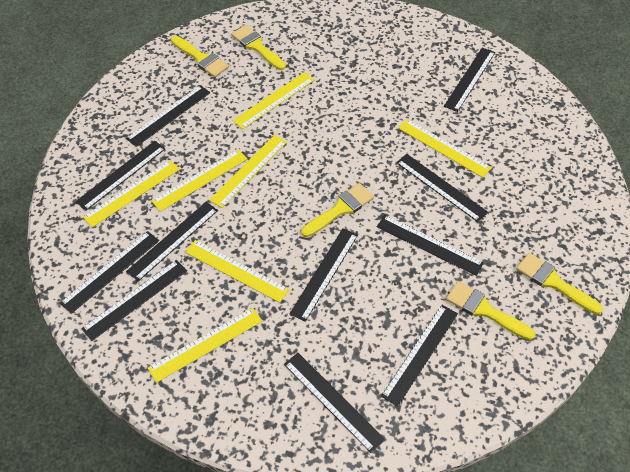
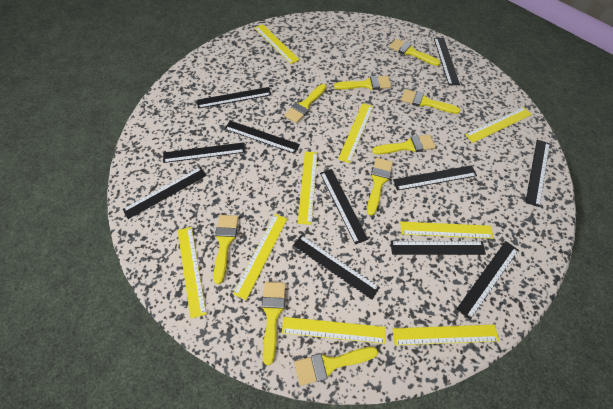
yellow brush: 5 -> 9
yellow ruler: 7 -> 9

